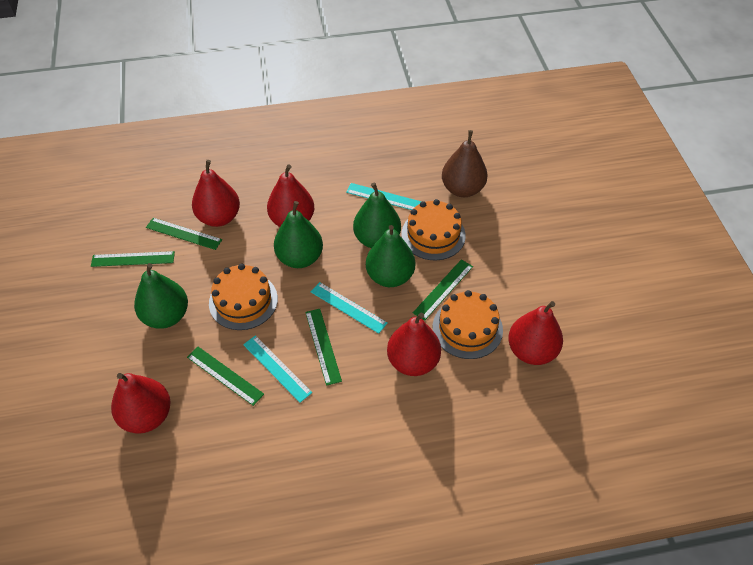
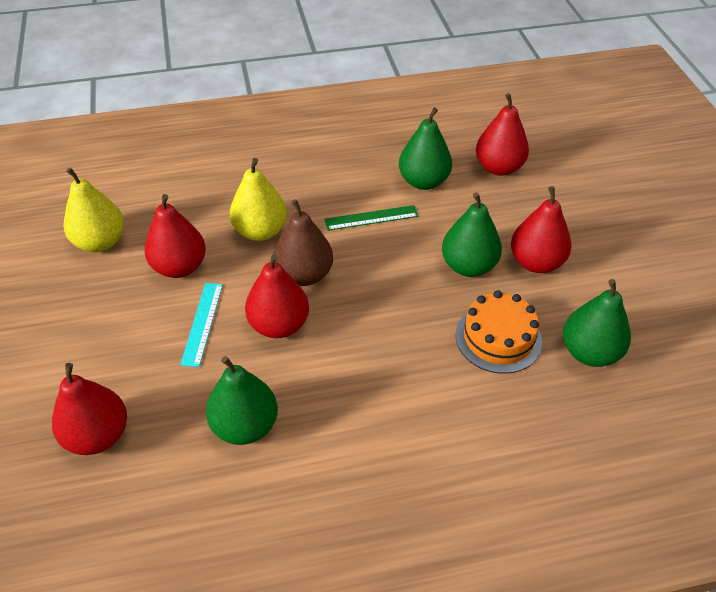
green ruler: 5 -> 1
orange cake: 3 -> 1
turquoise ruler: 3 -> 1
yellow pear: 0 -> 2

